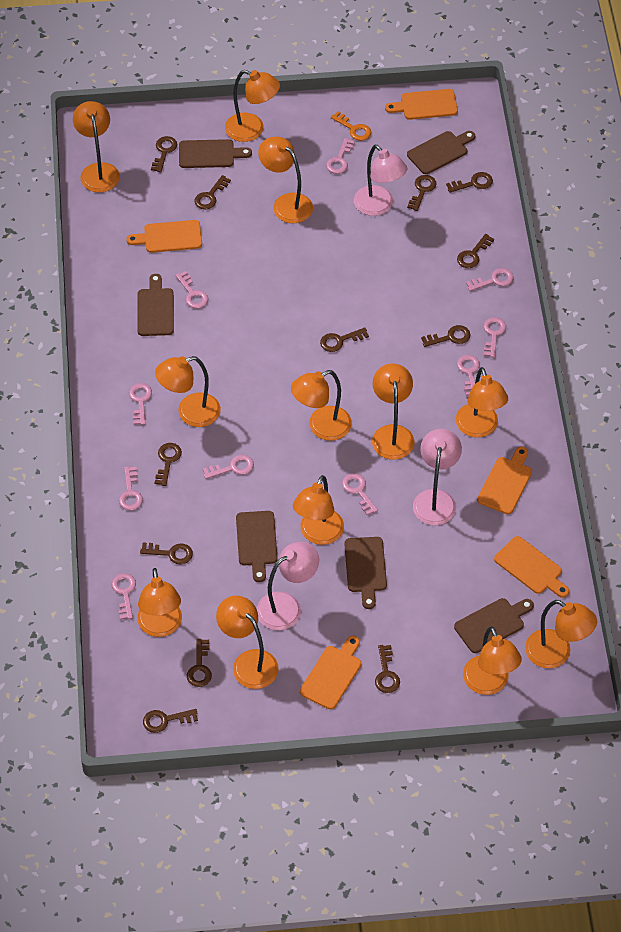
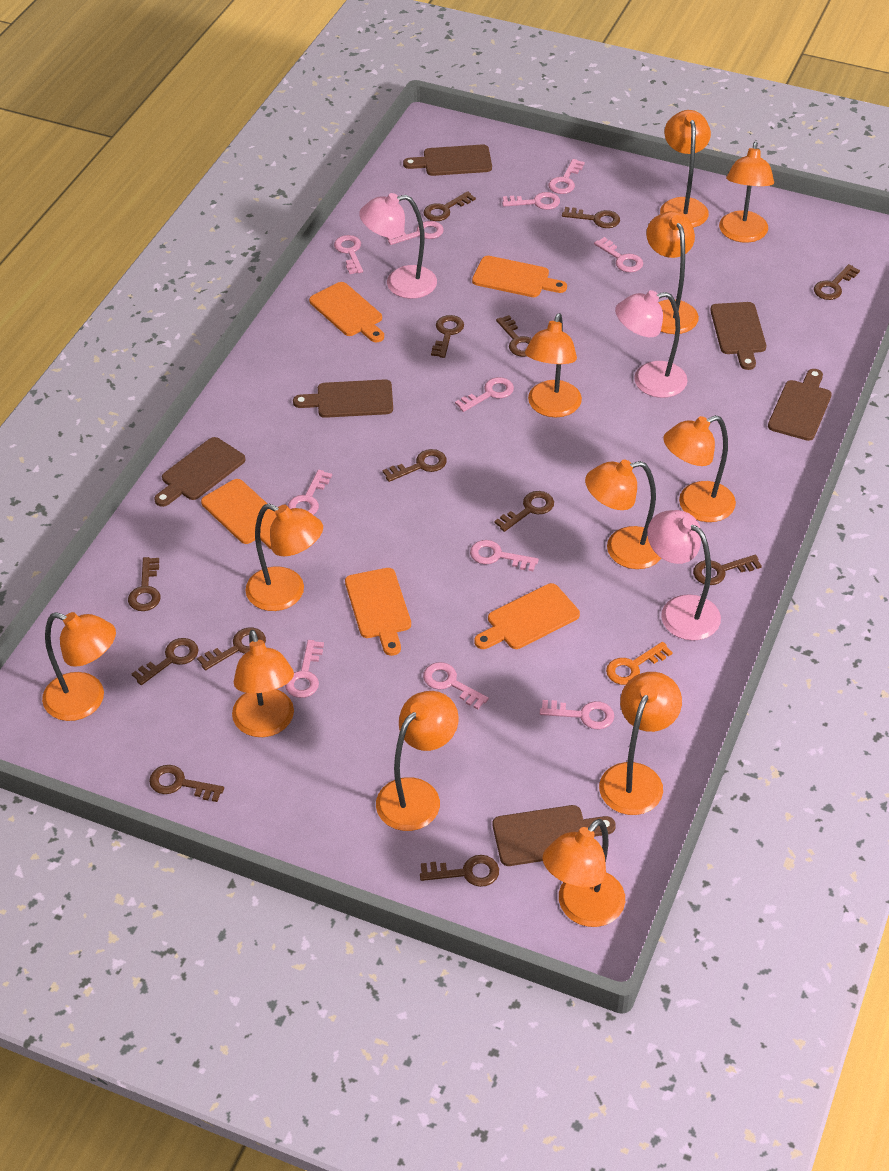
brown key: 12 -> 13
pink key: 10 -> 11

